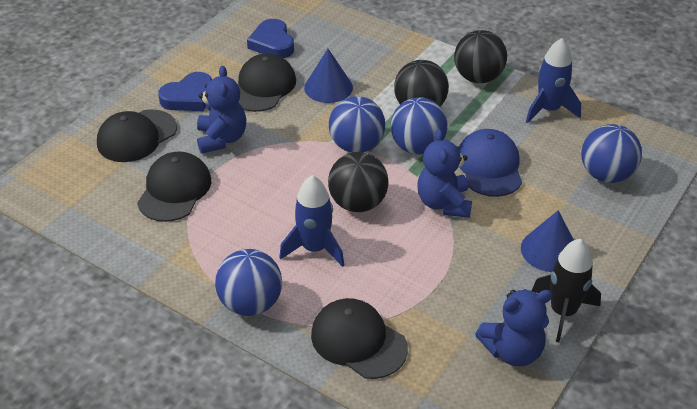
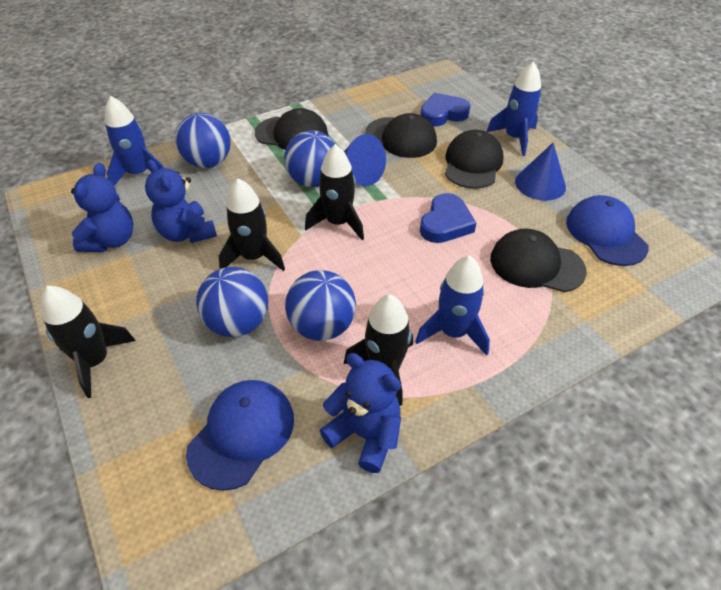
black ball: 3 -> 0
black rocket: 1 -> 4
blue cap: 1 -> 2
blue rocket: 2 -> 3

